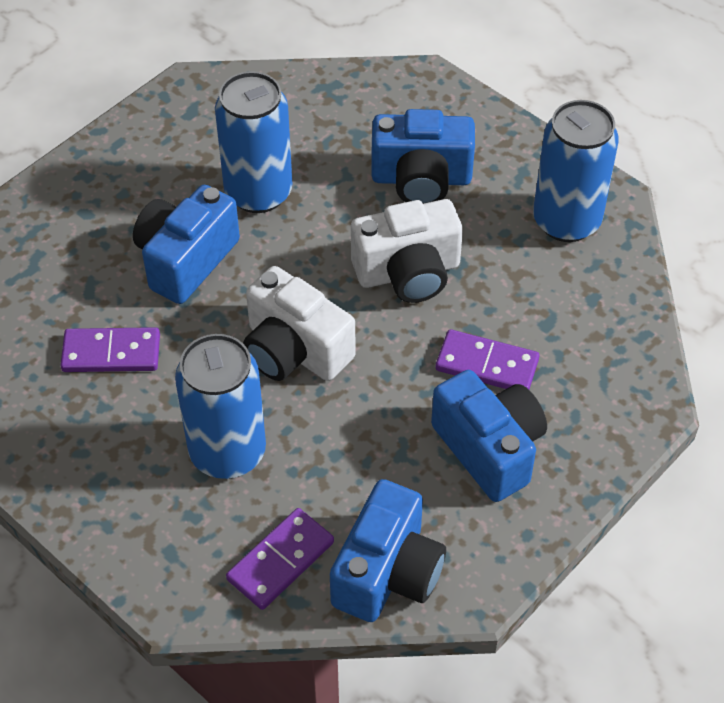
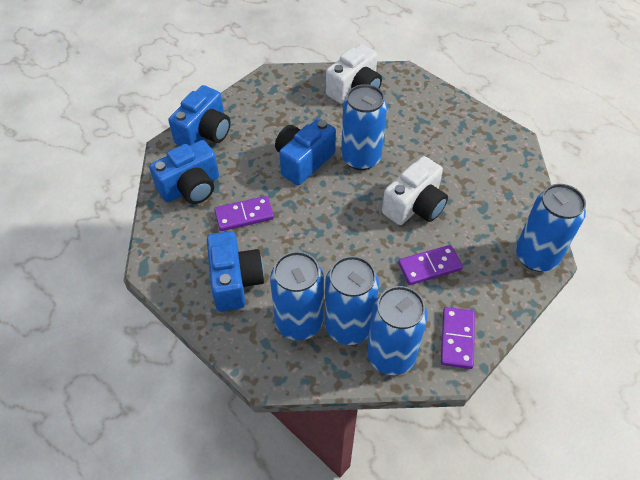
blue can: 3 -> 5

